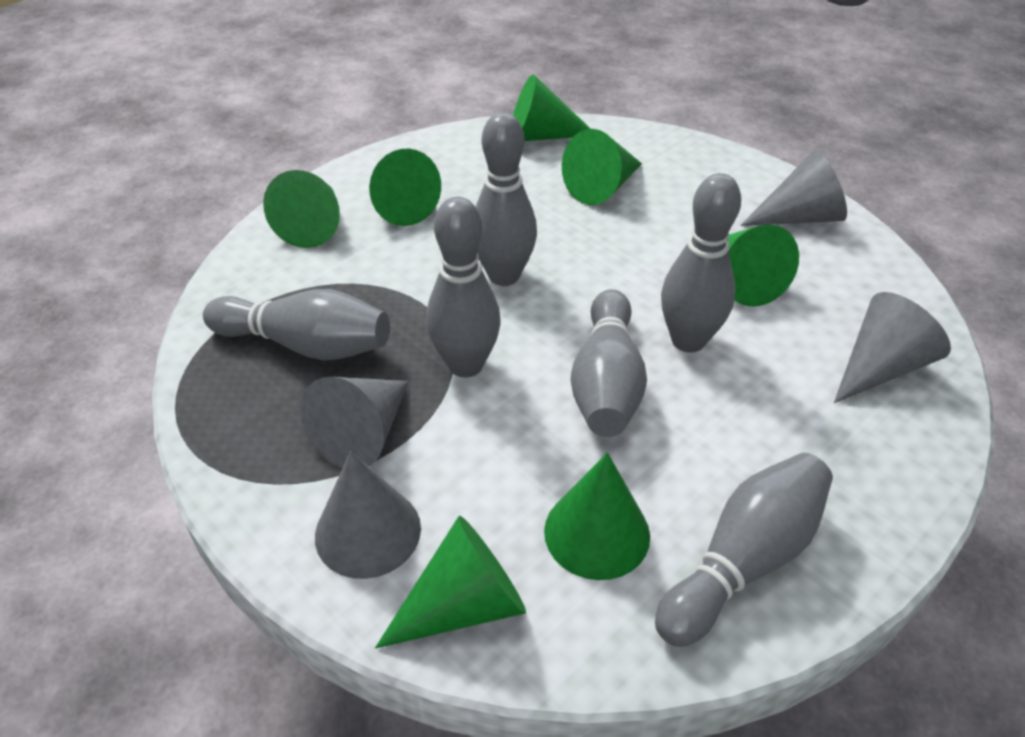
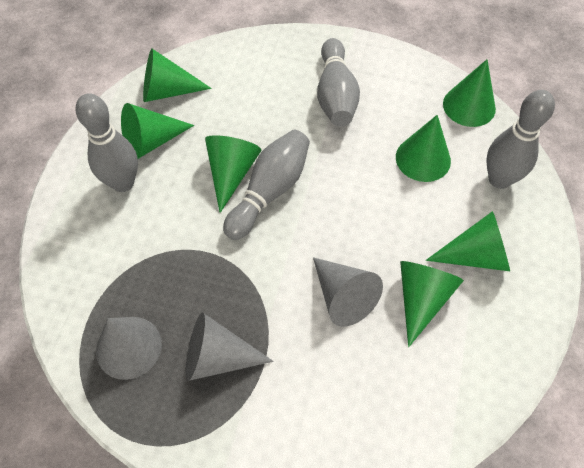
grey bowling pin: 6 -> 4
grey cone: 4 -> 3

